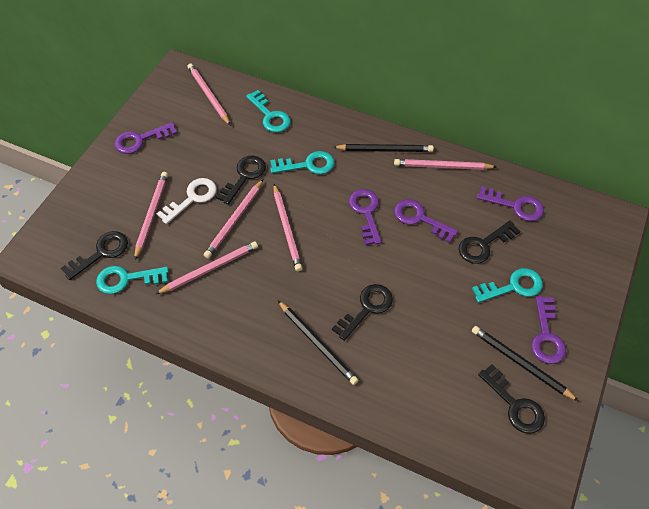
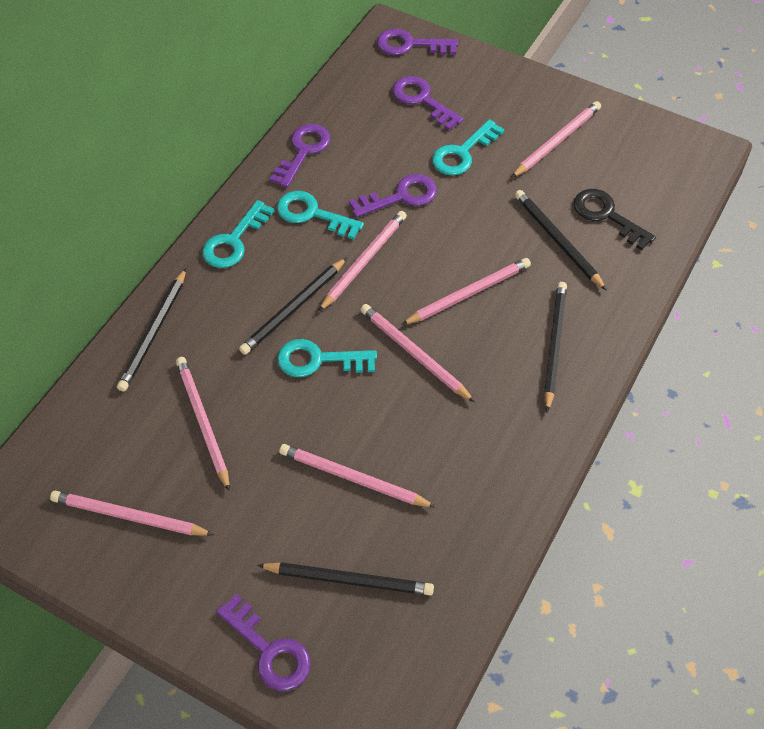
black key: 5 -> 1
black pencil: 3 -> 5
pink pencil: 6 -> 7
white key: 1 -> 0

